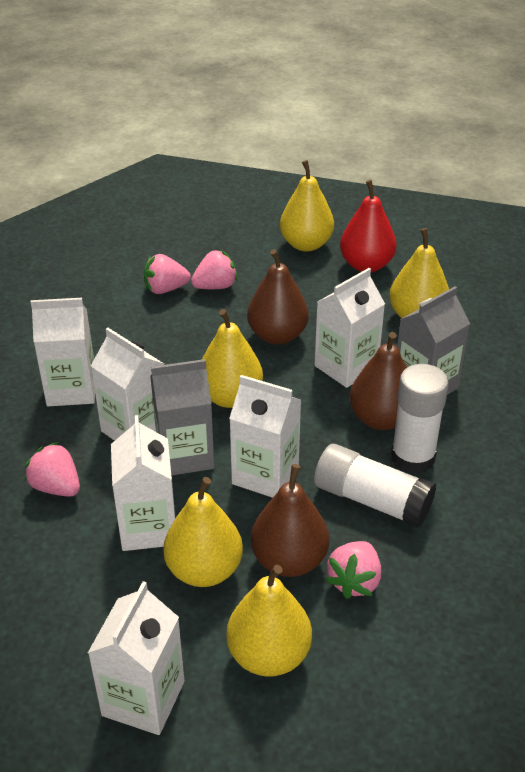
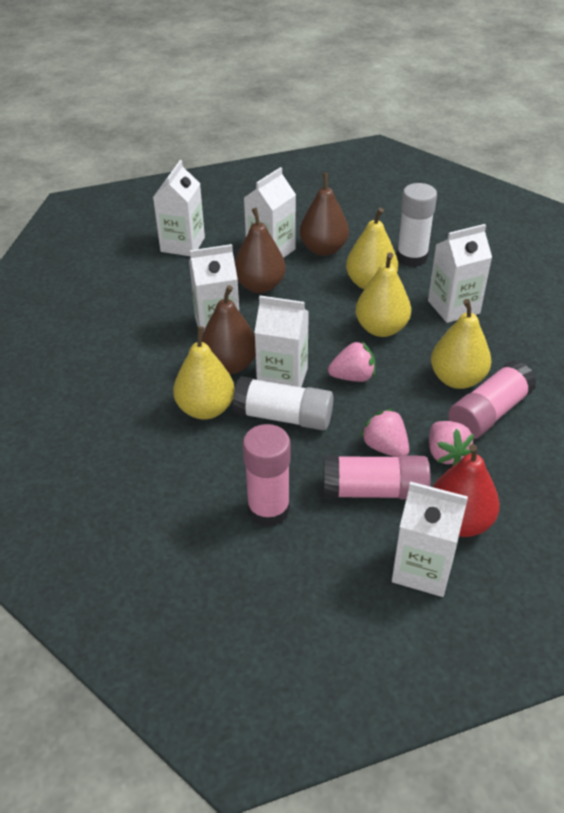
grey carton: 2 -> 0
pink glue stick: 0 -> 3
pink strawberry: 4 -> 3
yellow pear: 5 -> 4

